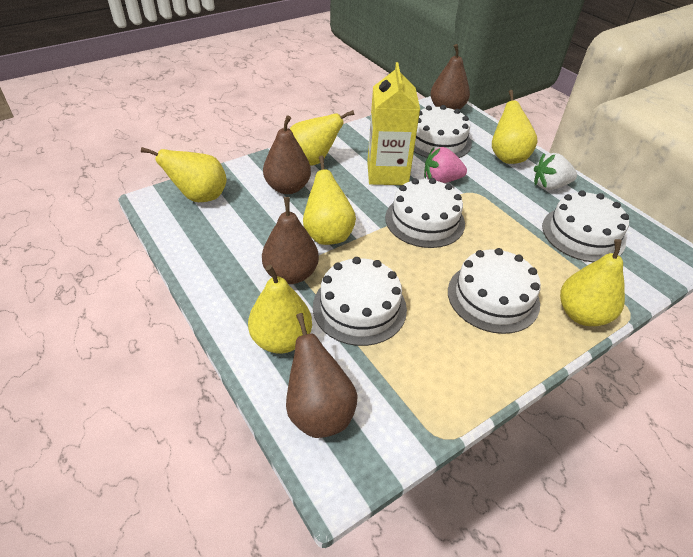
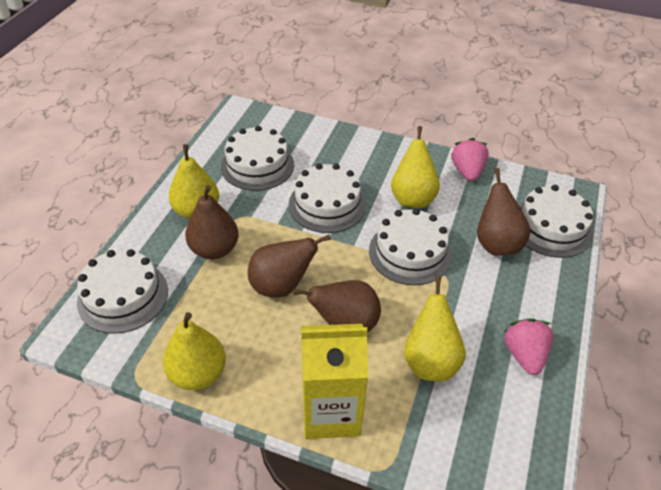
pink strawberry: 1 -> 2
white strawberry: 1 -> 0
yellow pear: 6 -> 4

